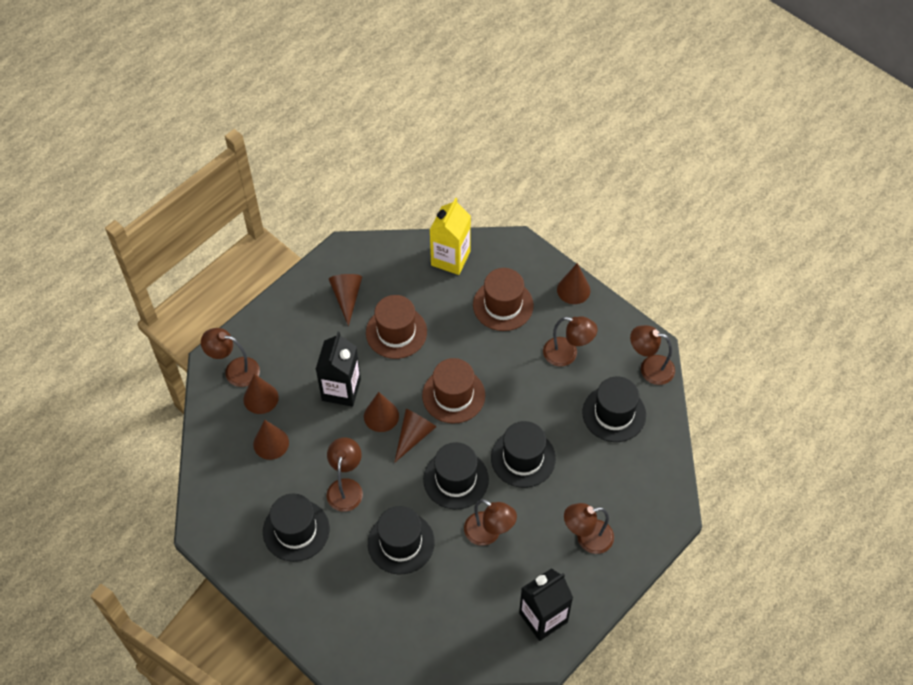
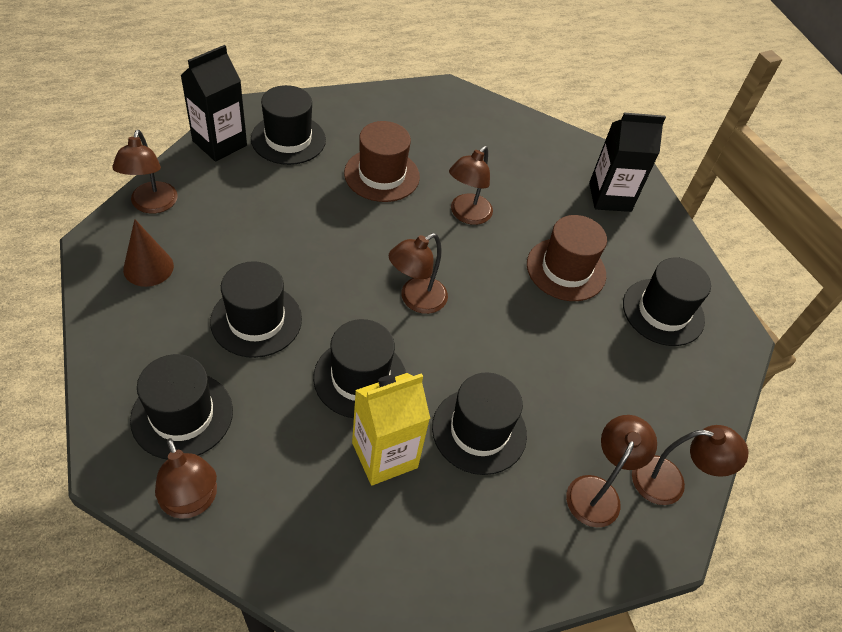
black hat: 5 -> 6
brown cone: 6 -> 1
brown hat: 3 -> 2

